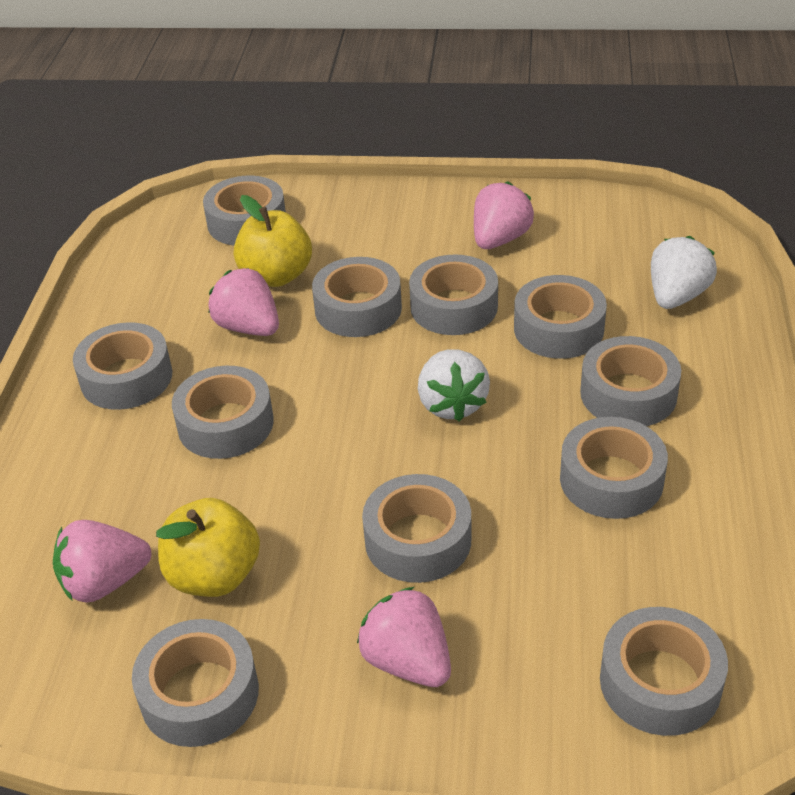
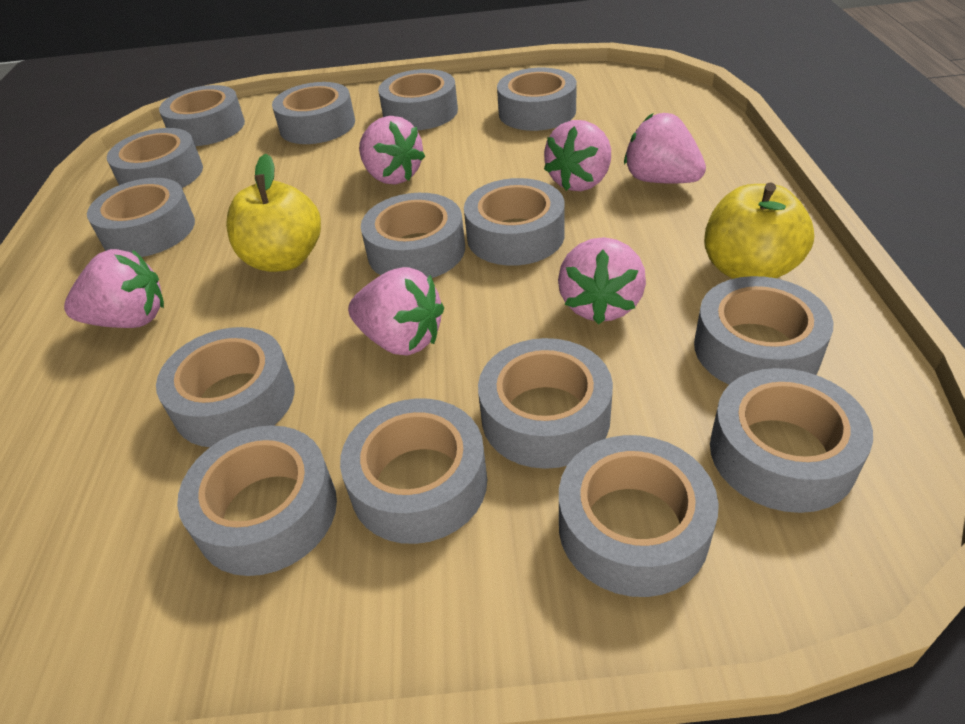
grey tape: 11 -> 15
pink strawberry: 4 -> 6
white strawberry: 2 -> 0

